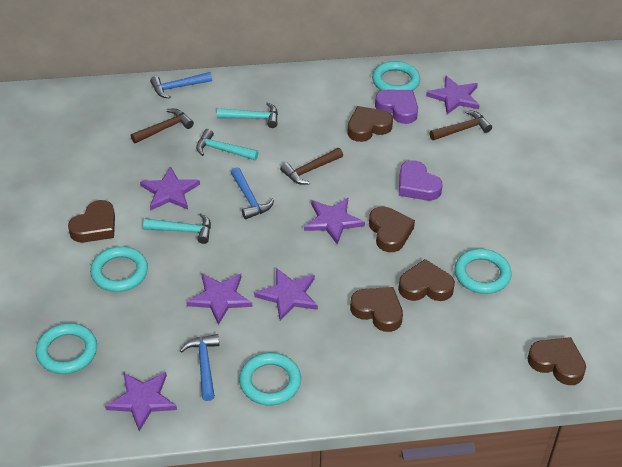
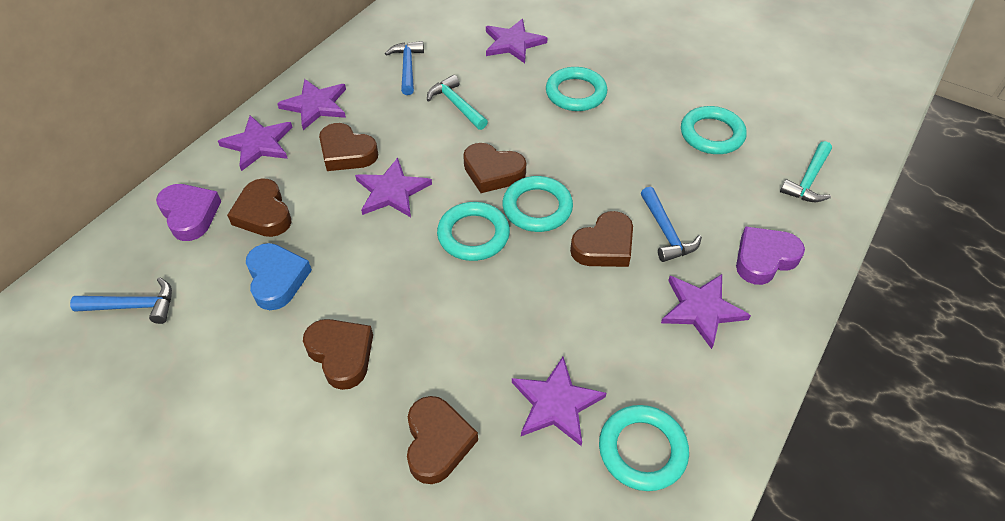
blue heart: 0 -> 1
brown hammer: 3 -> 0
turquoise hammer: 3 -> 2

